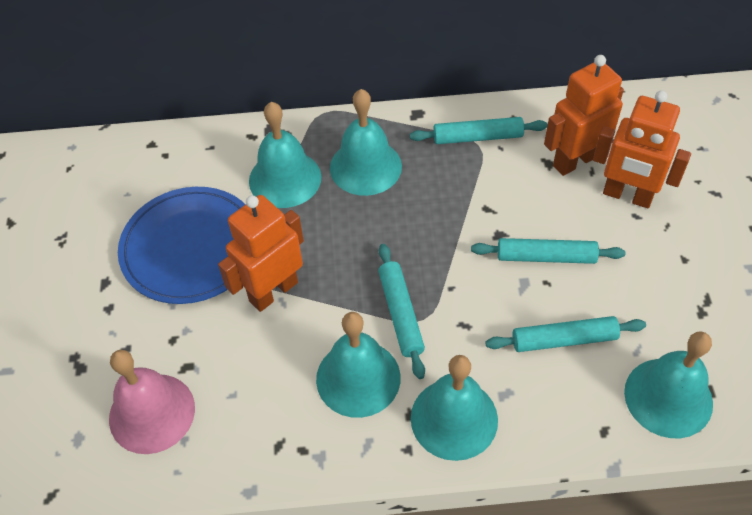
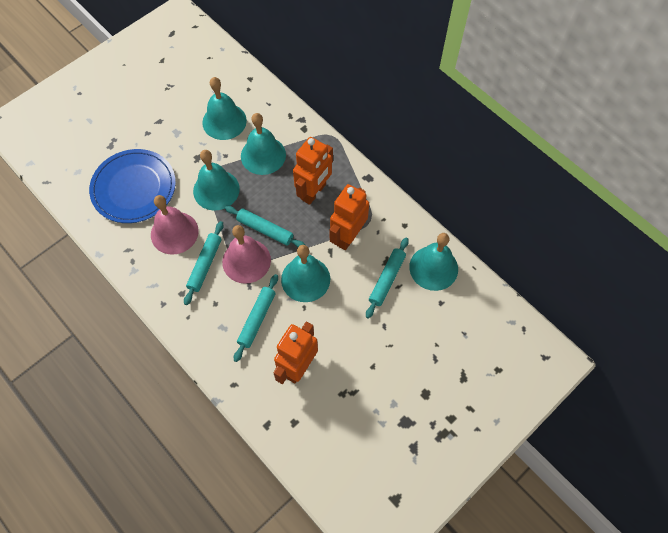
pink bell: 1 -> 2

